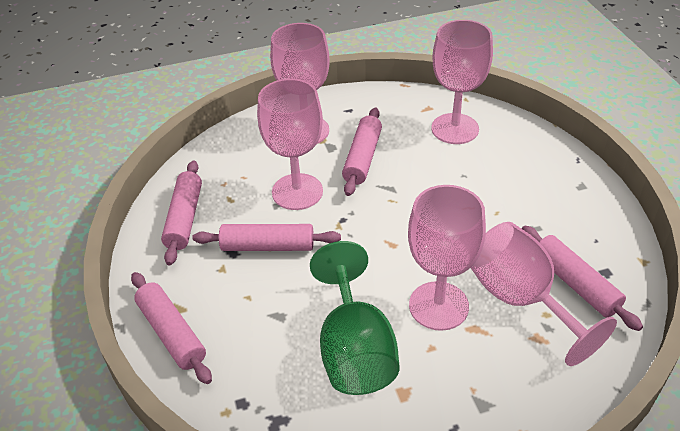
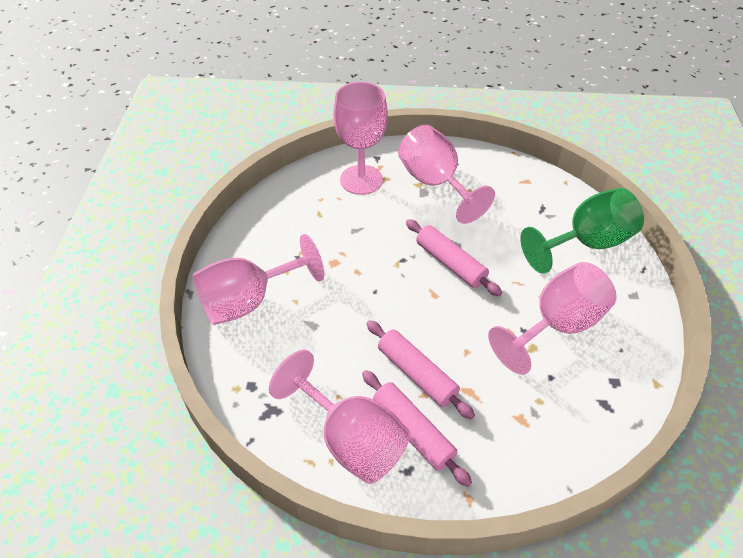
pink rolling pin: 5 -> 3

